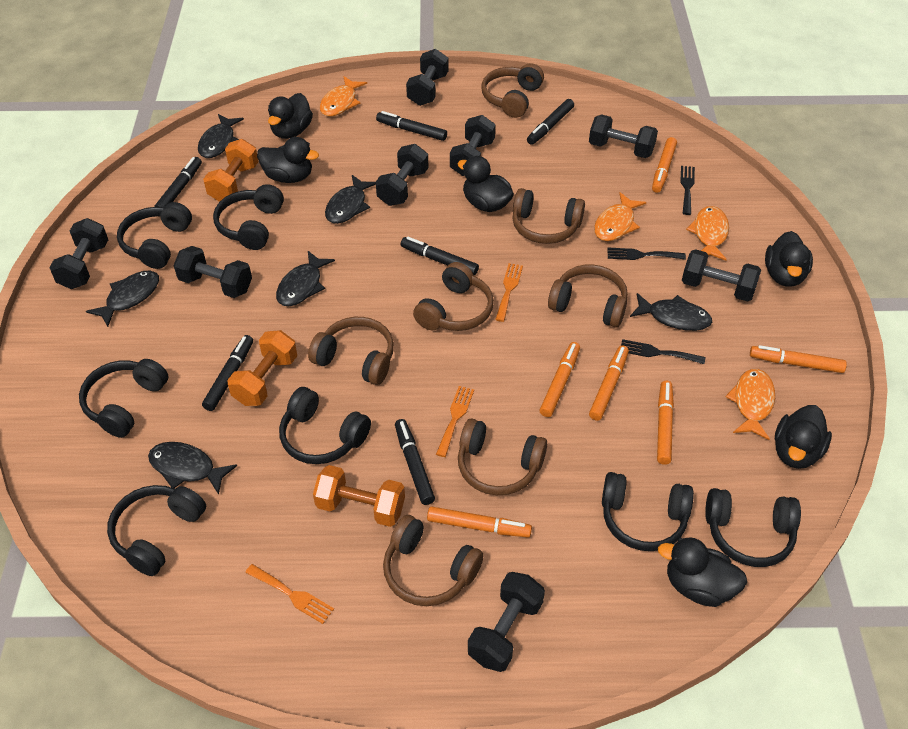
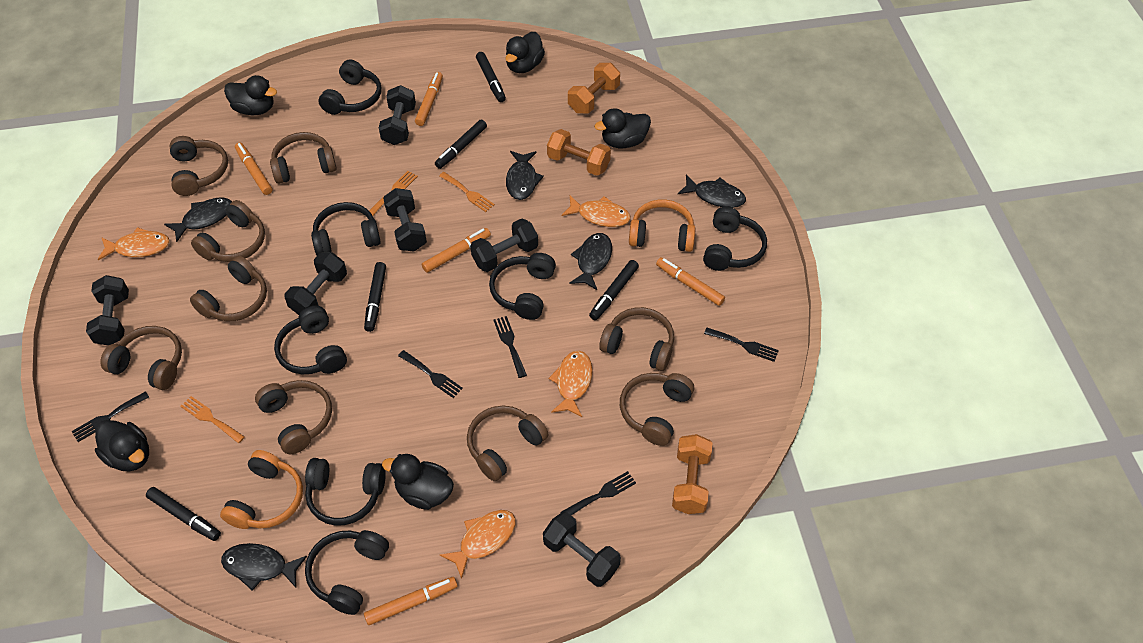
black duck: 6 -> 5
black dumbbell: 8 -> 6
black fish: 6 -> 5
black fork: 3 -> 5
black marker: 6 -> 5
brown headphones: 7 -> 9
orange headphones: 0 -> 2
orange marker: 6 -> 5

